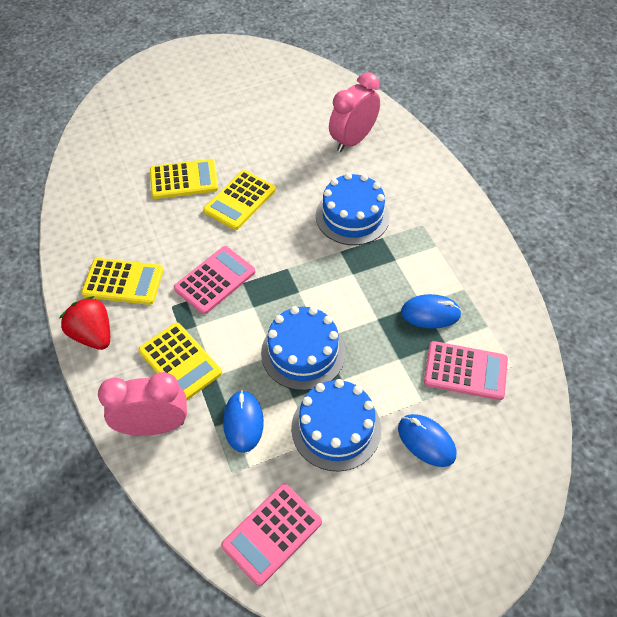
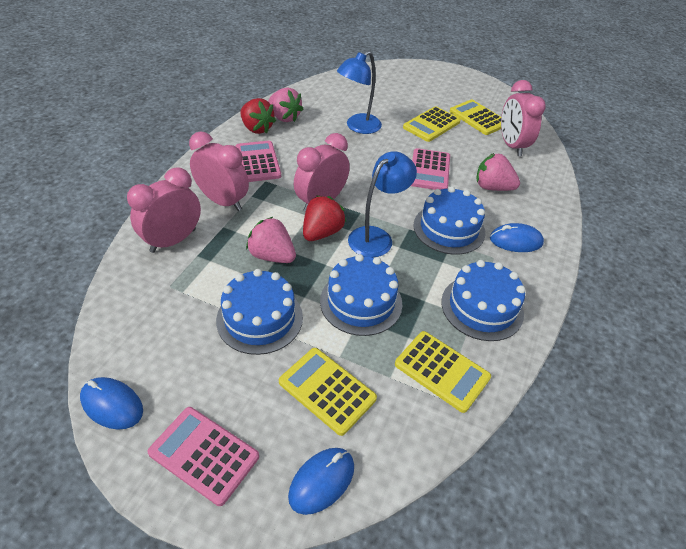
blue cake: 3 -> 4
blue lamp: 0 -> 2
pink clock: 2 -> 4
pink strawberry: 0 -> 3
red strawberry: 1 -> 2

